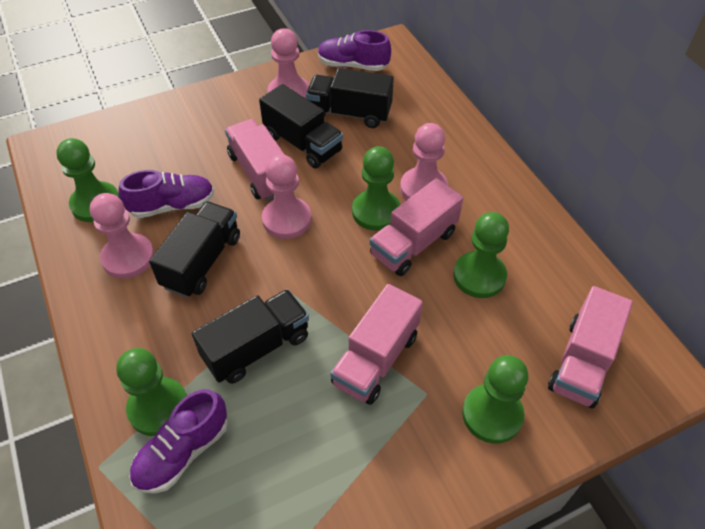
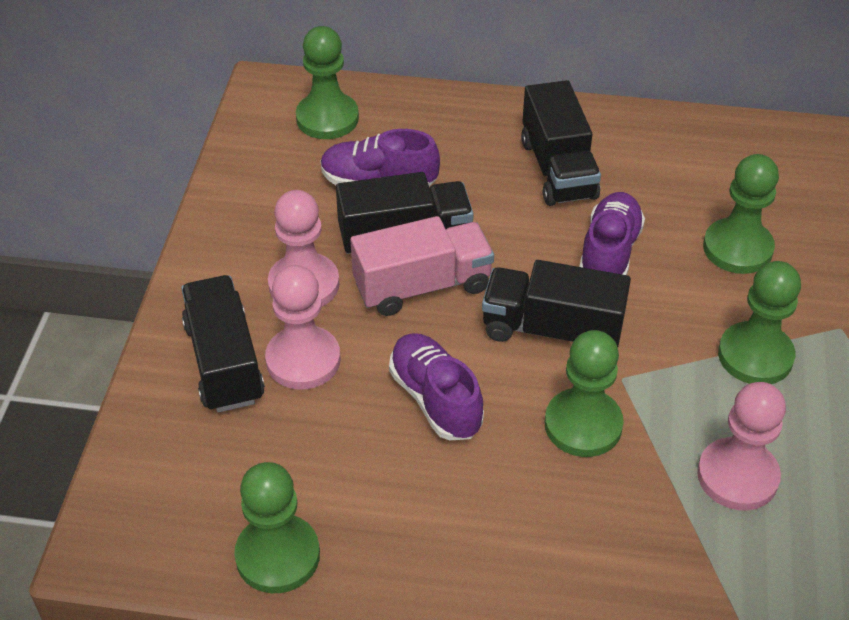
pink pawn: 4 -> 3
pink truck: 4 -> 1

